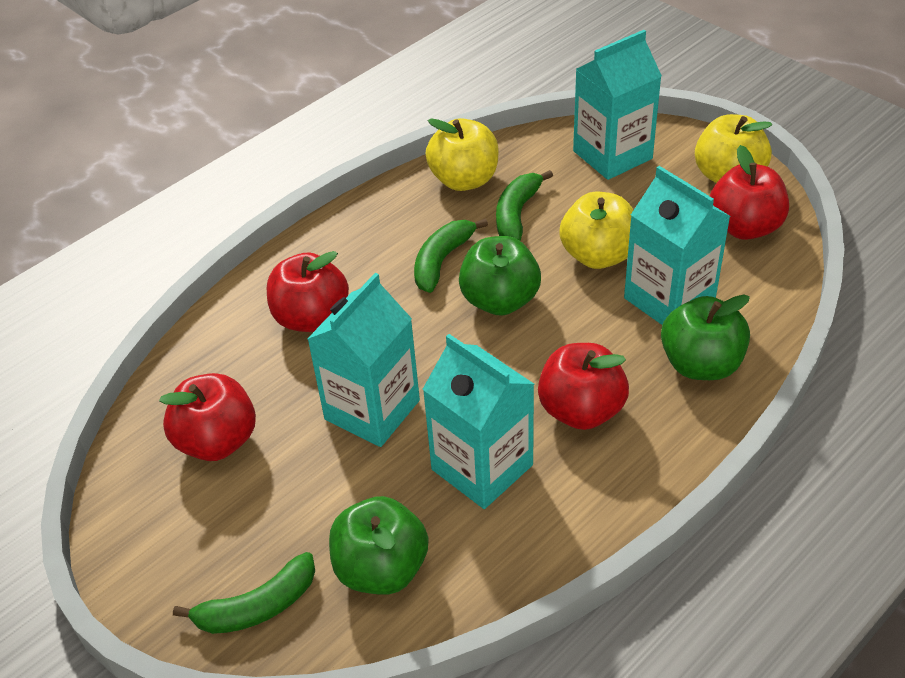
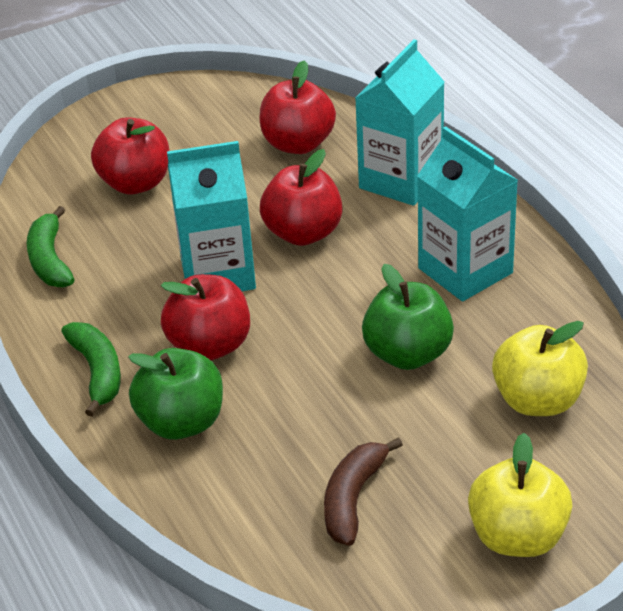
brown banana: 0 -> 1
green apple: 3 -> 2
green banana: 3 -> 2
turquoise carton: 4 -> 3
yellow apple: 3 -> 2

